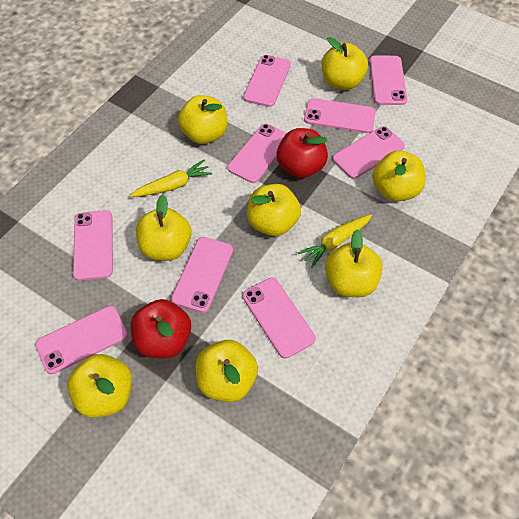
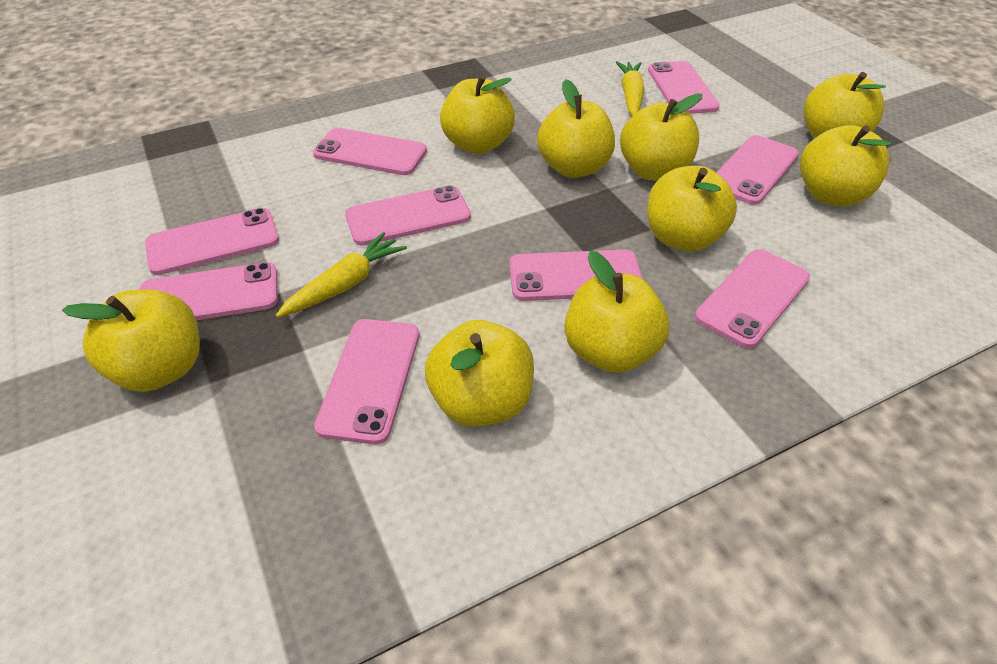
red apple: 2 -> 0
yellow apple: 8 -> 9

